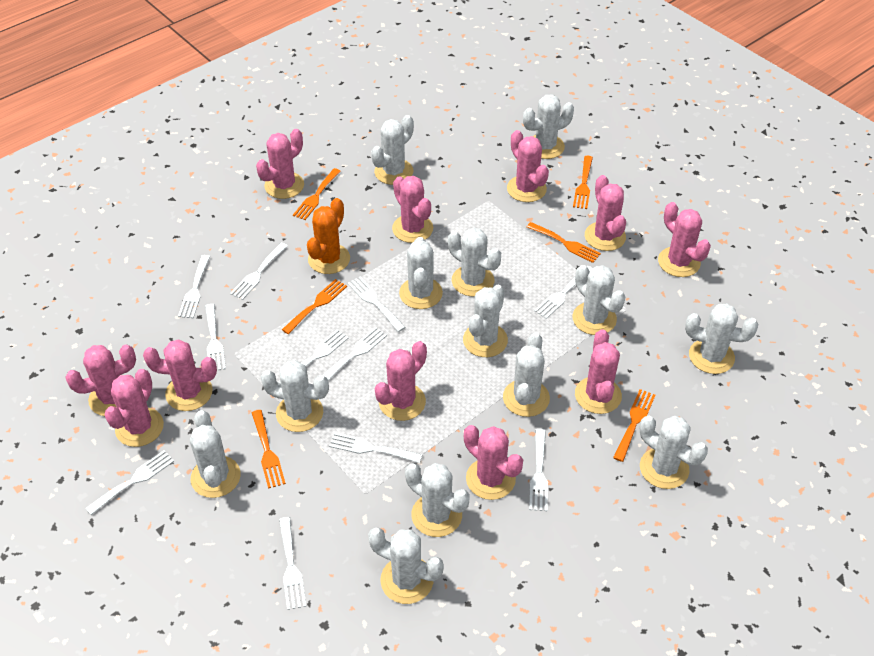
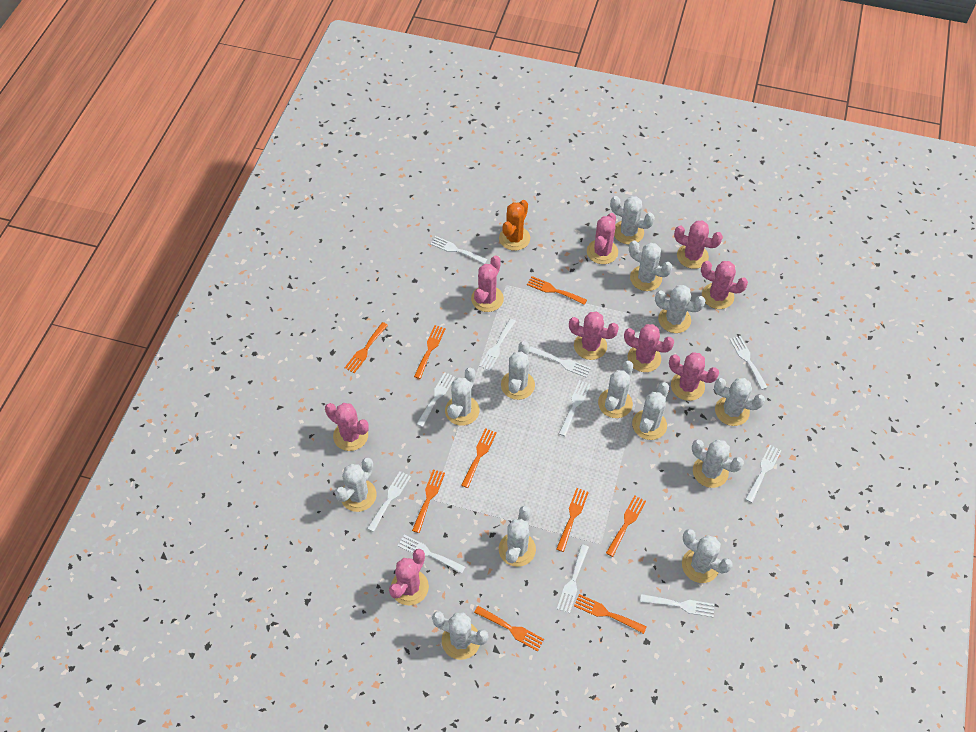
orange fork: 6 -> 9
pink cactus: 11 -> 9

